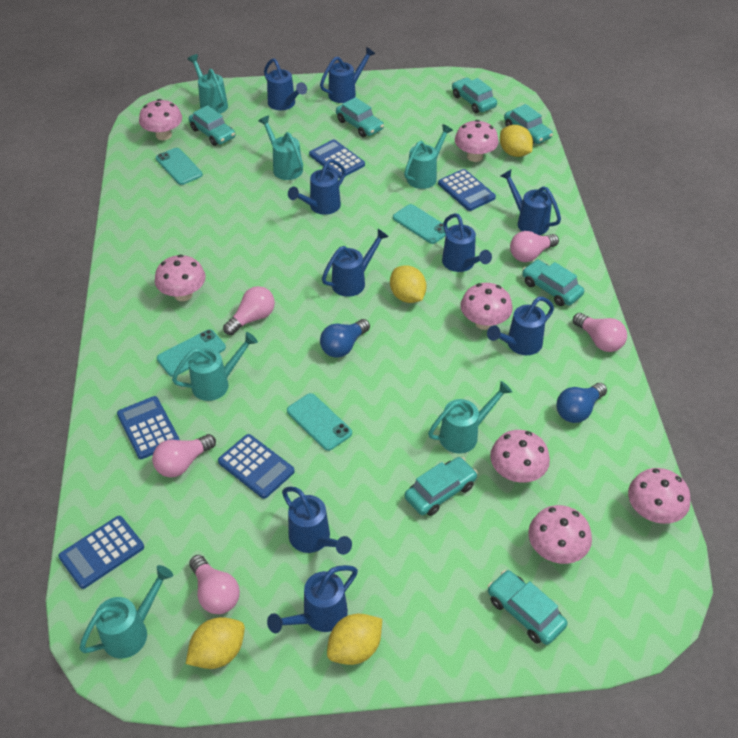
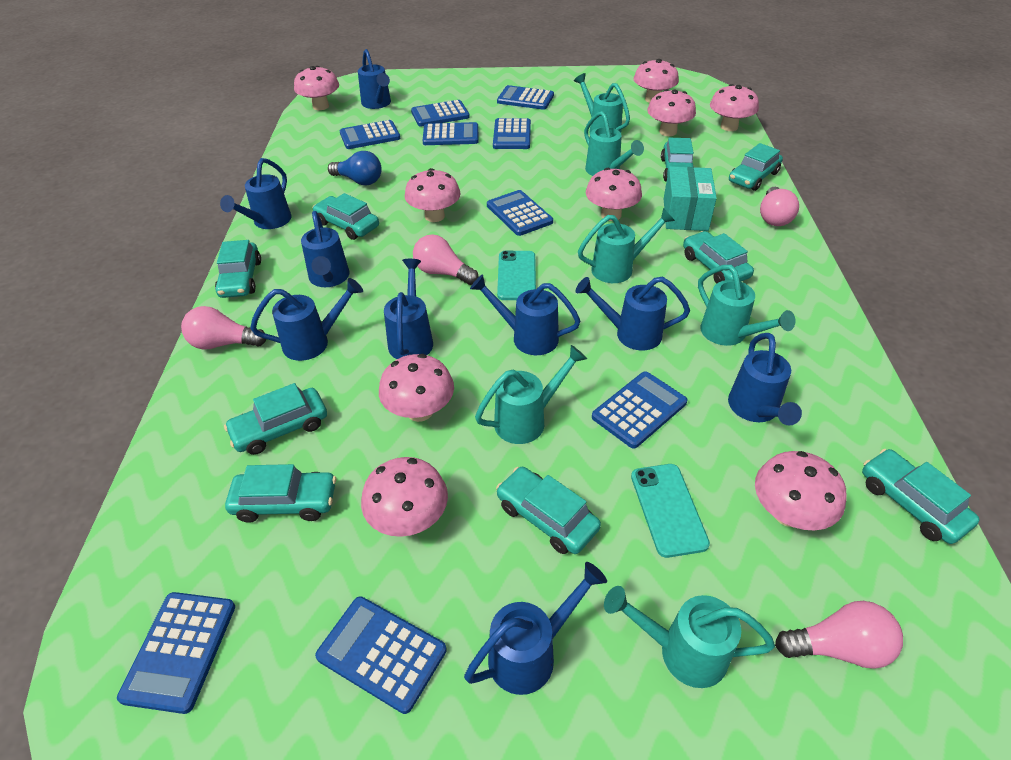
blue calculator: 5 -> 9
blue light bulb: 2 -> 1
pink light bulb: 5 -> 4
pink mushroom: 7 -> 9
turquoise box: 0 -> 1
turquoise car: 7 -> 9
turquoise phone: 4 -> 2
yellow lemon: 4 -> 0

